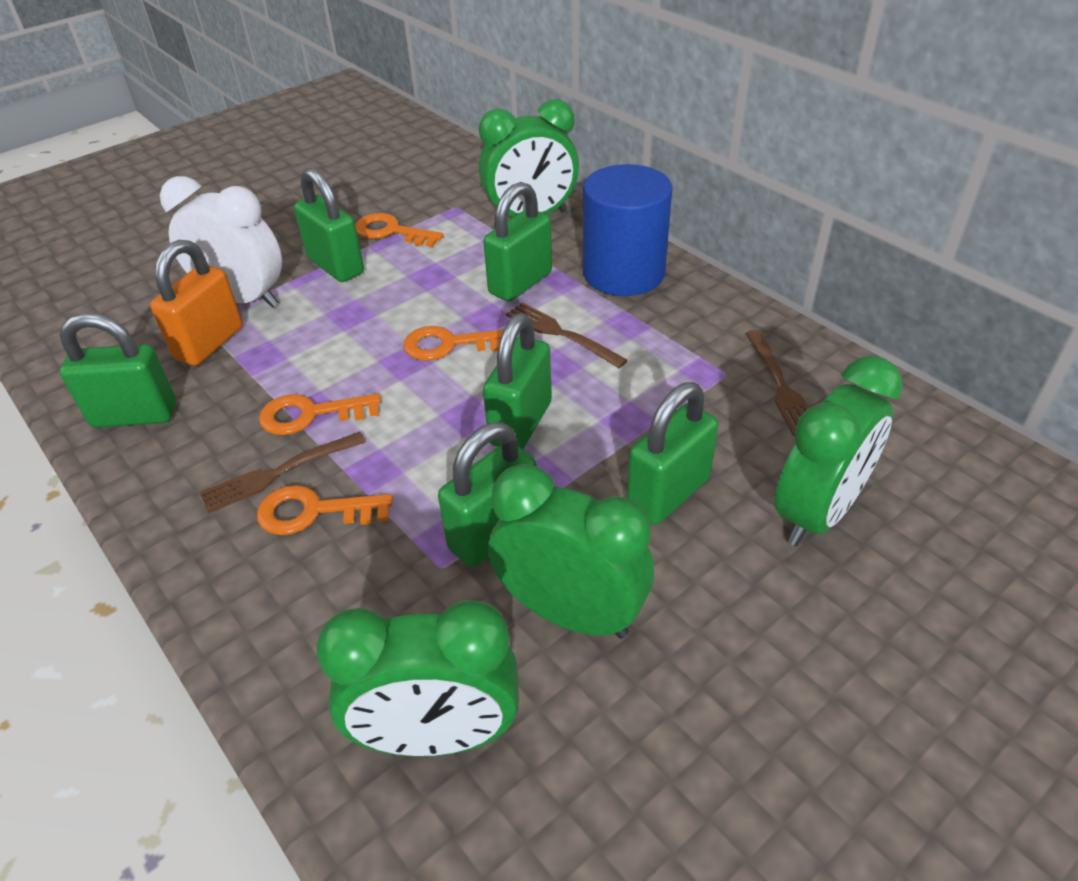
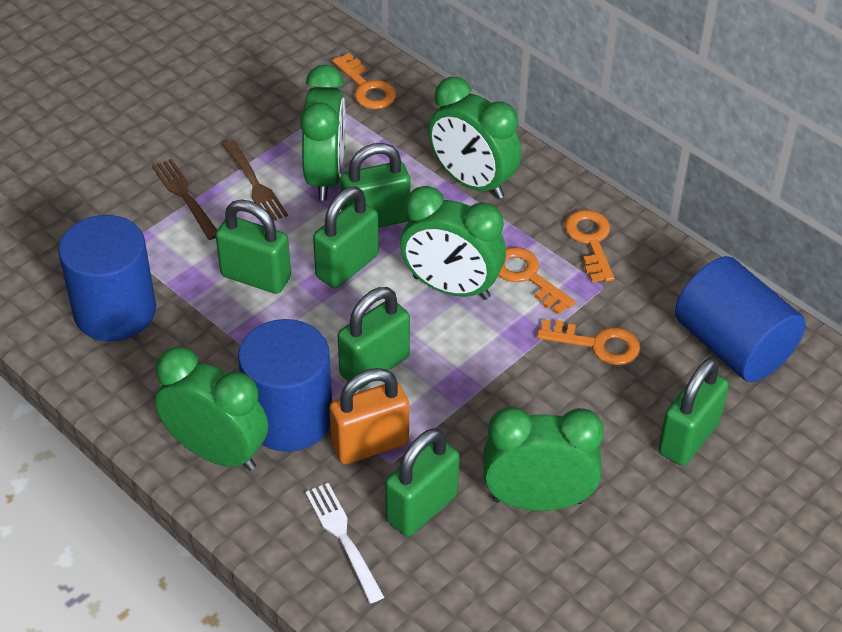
blue cylinder: 1 -> 3
brown fork: 3 -> 2
green clock: 4 -> 5
white clock: 1 -> 0
white fork: 0 -> 1

